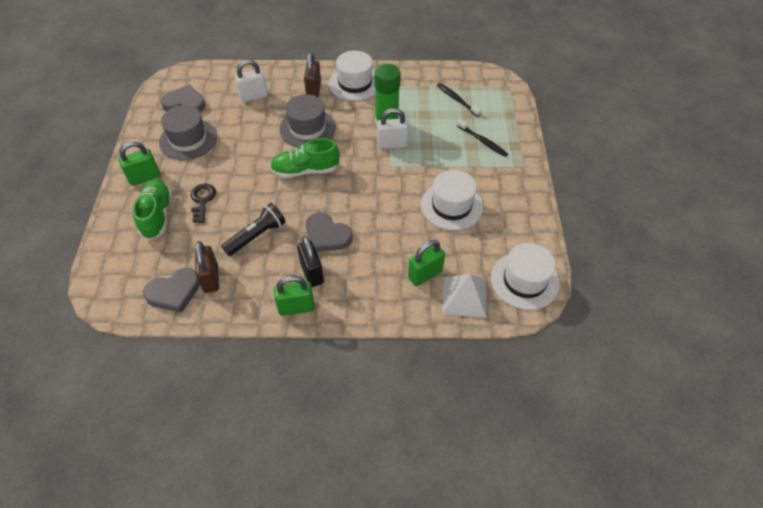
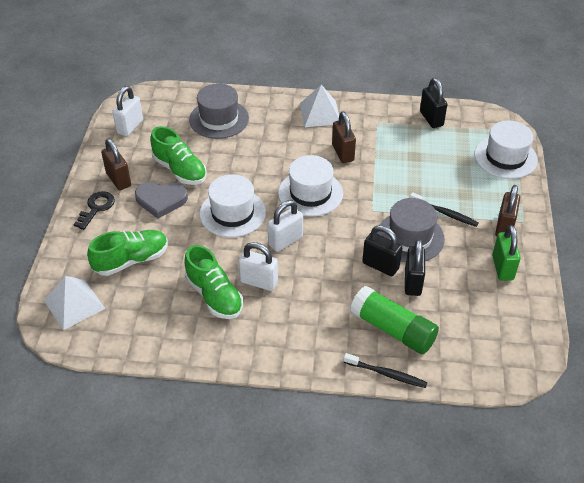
black flashlight: 1 -> 0
black padlock: 1 -> 3
brown padlock: 2 -> 3
green padlock: 3 -> 1
green shoe: 2 -> 3
grey heart: 3 -> 1
white padlock: 2 -> 3
white pyramid: 1 -> 2

